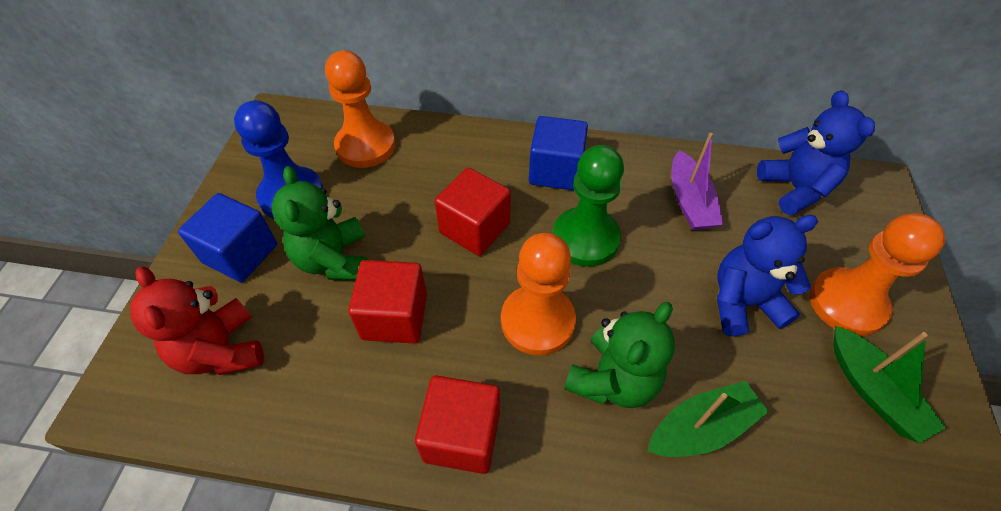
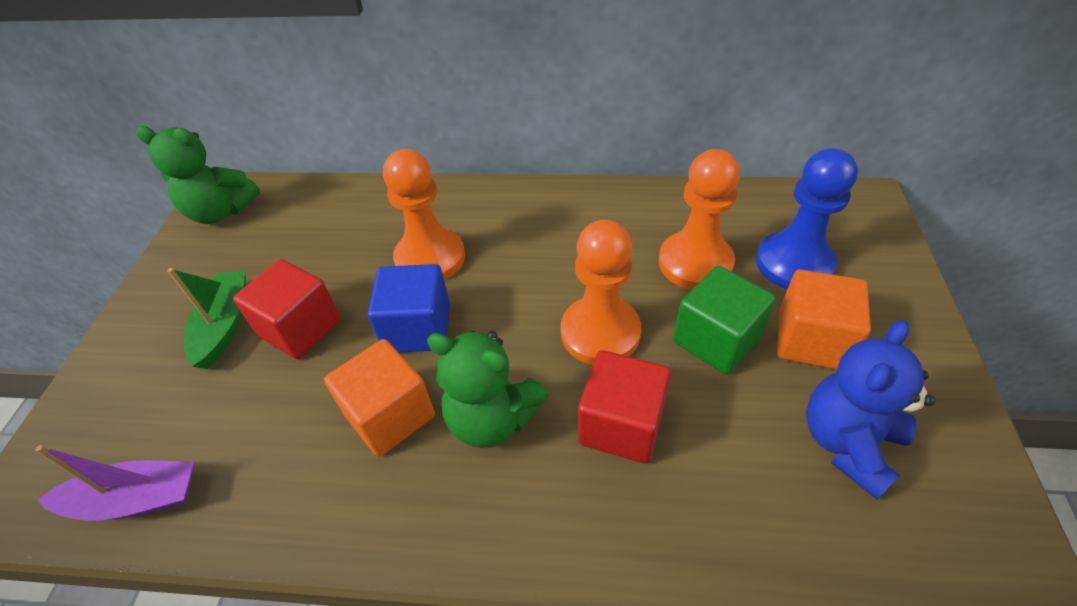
blue cube: 2 -> 1
blue teddy bear: 2 -> 1
green boat: 2 -> 1
green cube: 0 -> 1
green pawn: 1 -> 0
orange cube: 0 -> 2
red cube: 3 -> 2
red teddy bear: 1 -> 0

